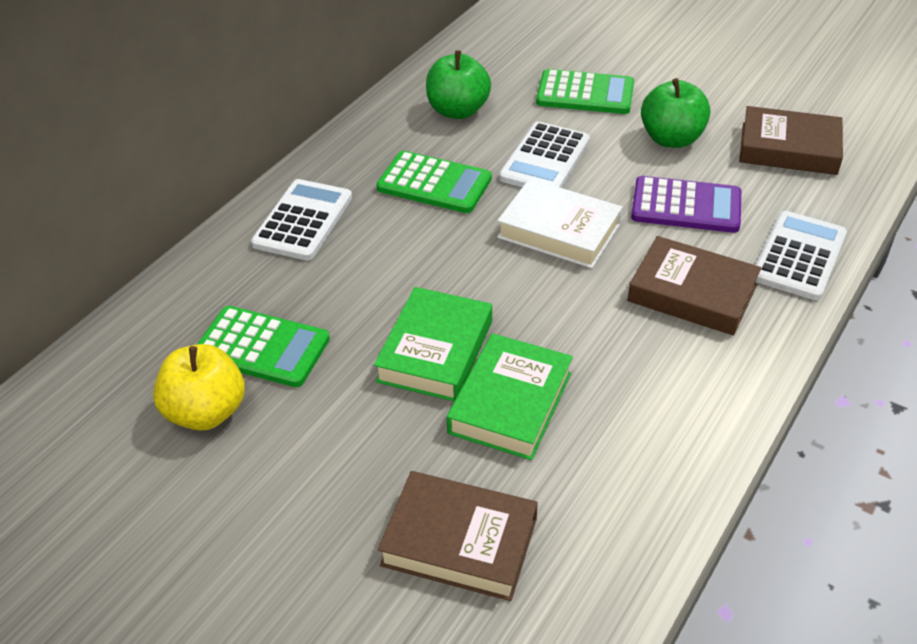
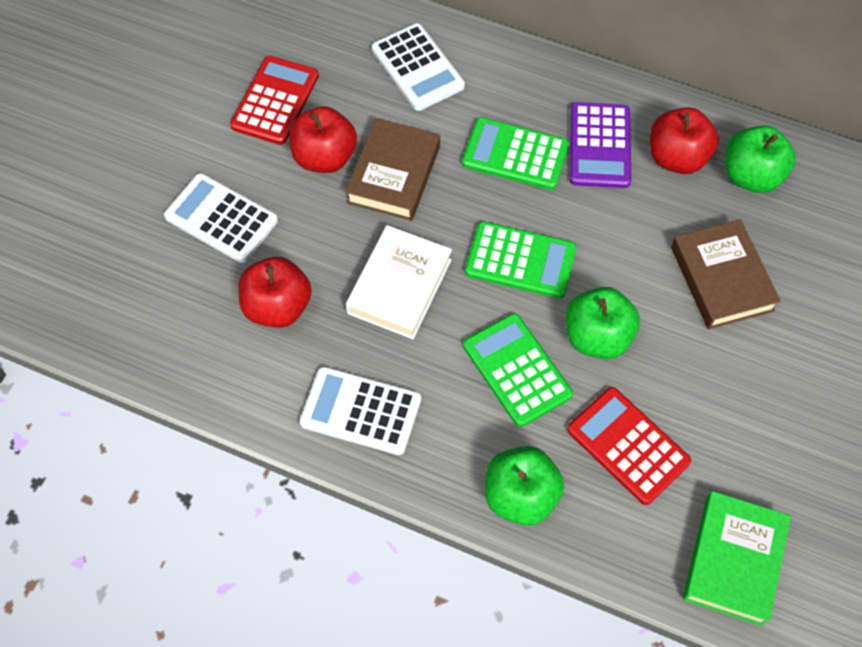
brown book: 3 -> 2
green apple: 2 -> 3
green book: 2 -> 1
red apple: 0 -> 3
red calculator: 0 -> 2
yellow apple: 1 -> 0

